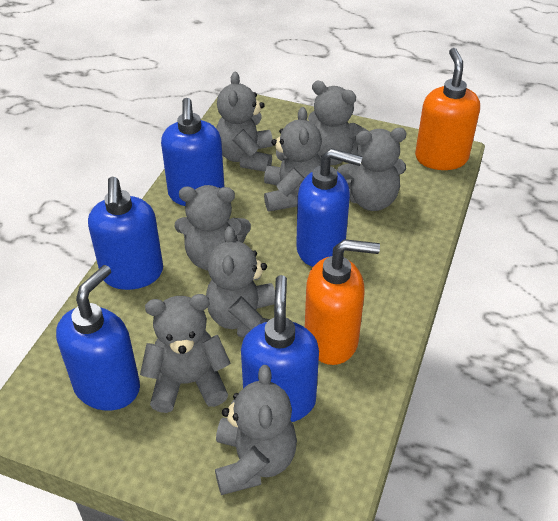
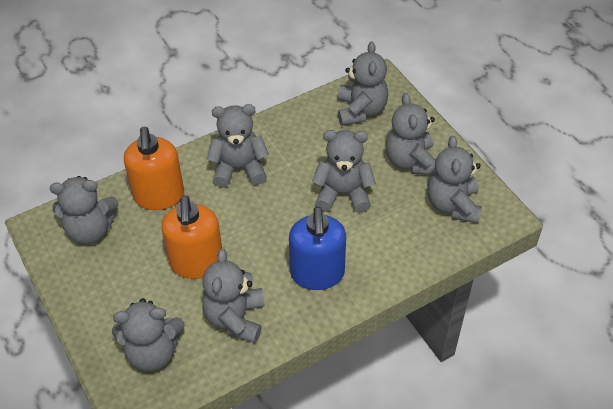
blue soap dispenser: 5 -> 1

